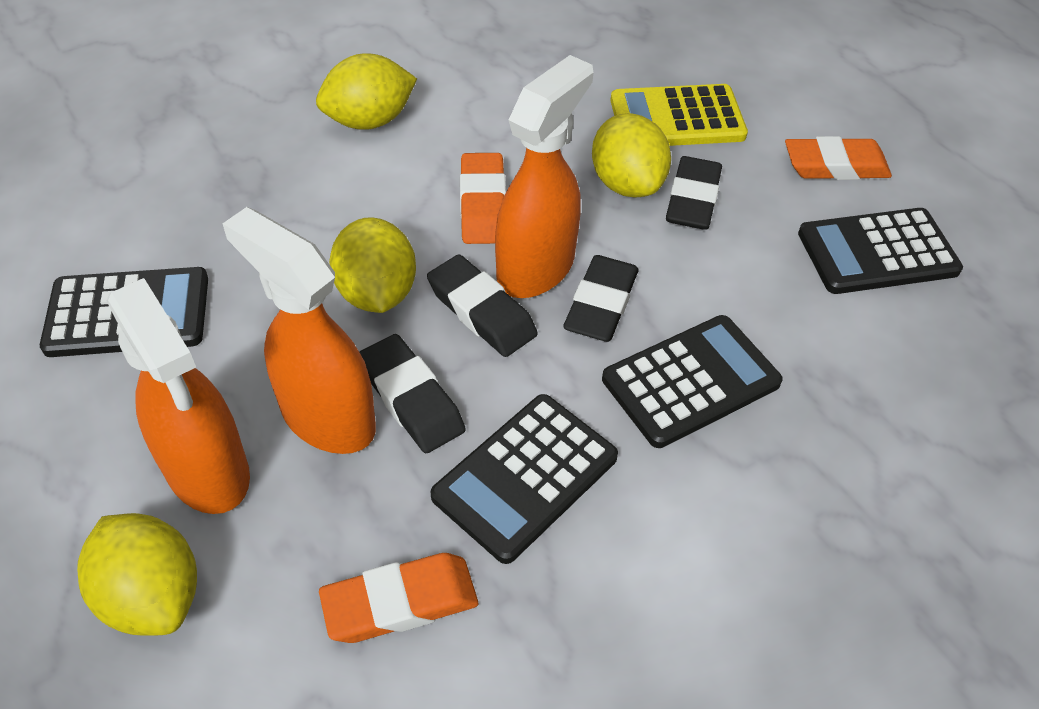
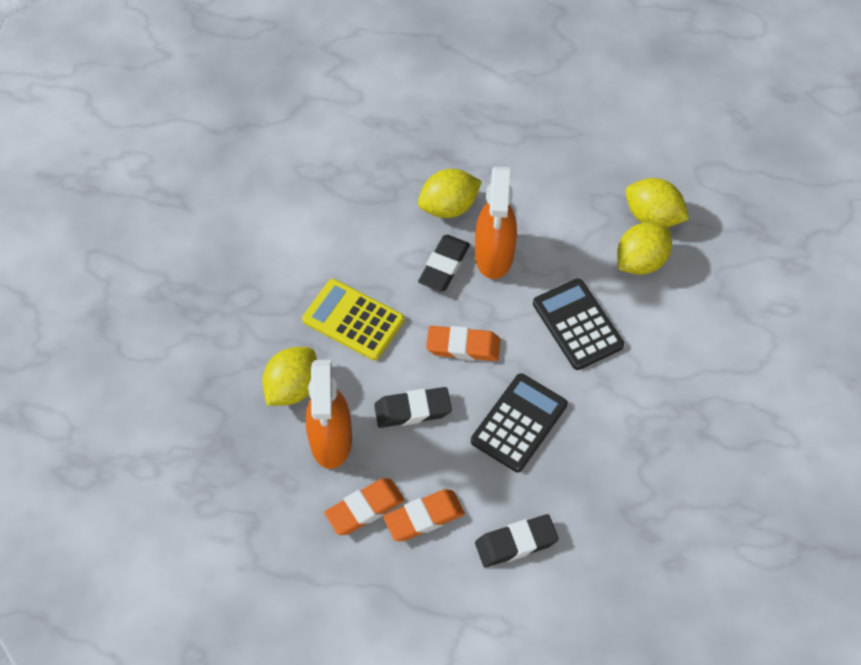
black calculator: 4 -> 2
black eraser: 4 -> 3
orange spray bottle: 3 -> 2

